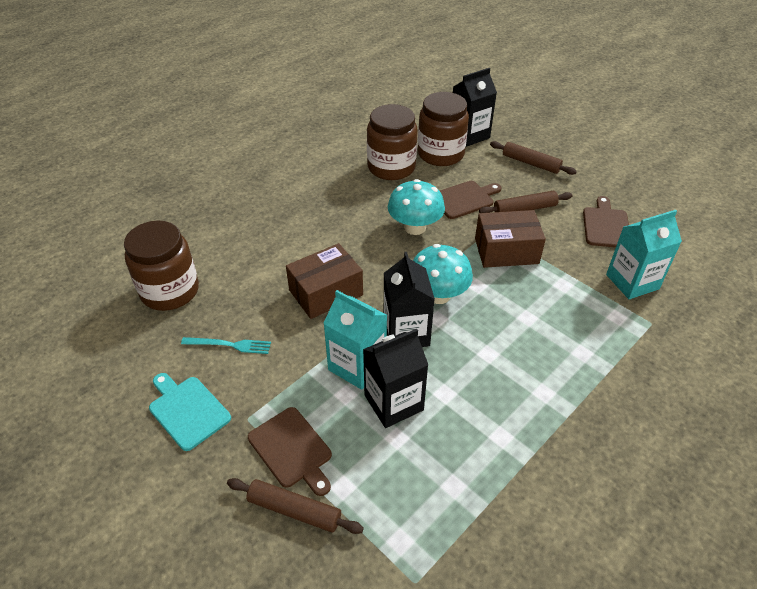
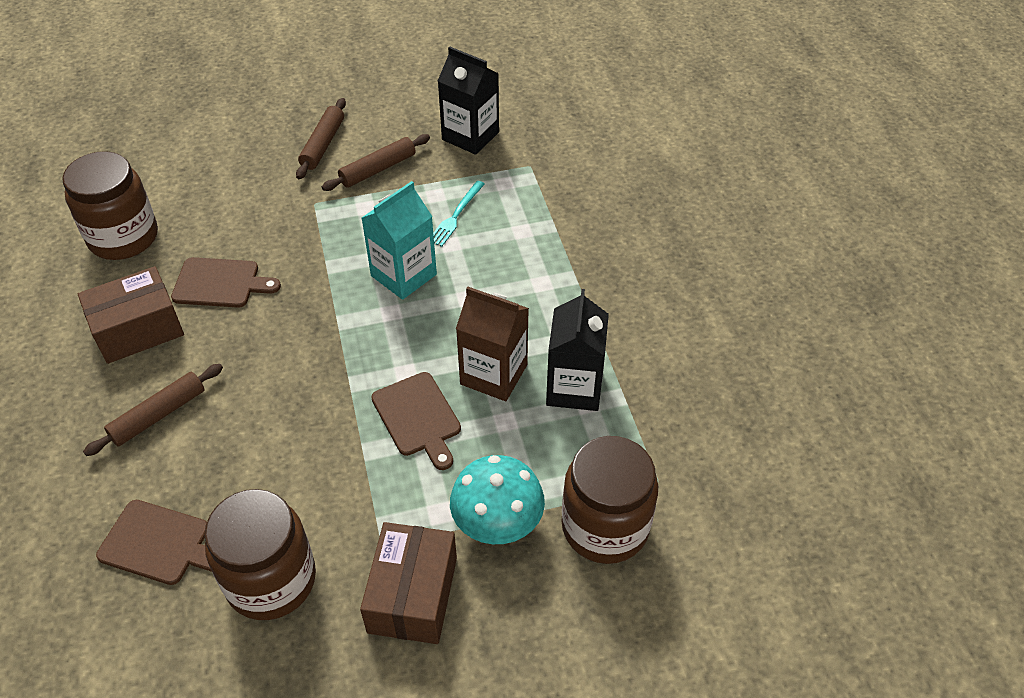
black carton: 3 -> 2
brown carton: 0 -> 1
turquoise carton: 2 -> 1
turquoise cutting board: 1 -> 0
turquoise mushroom: 2 -> 1

